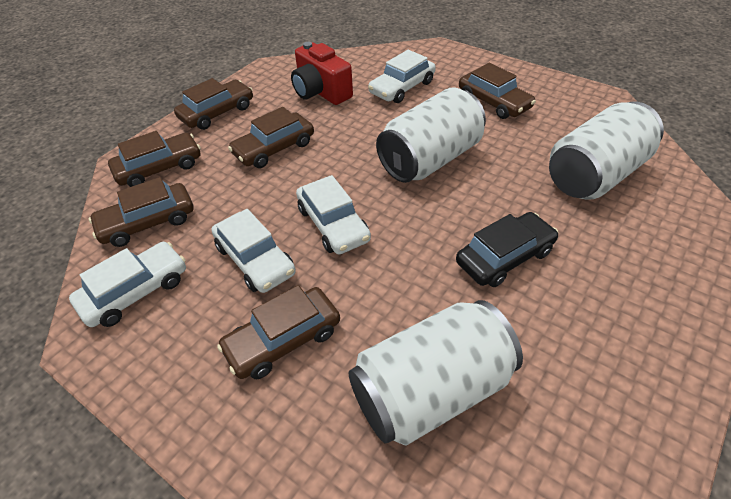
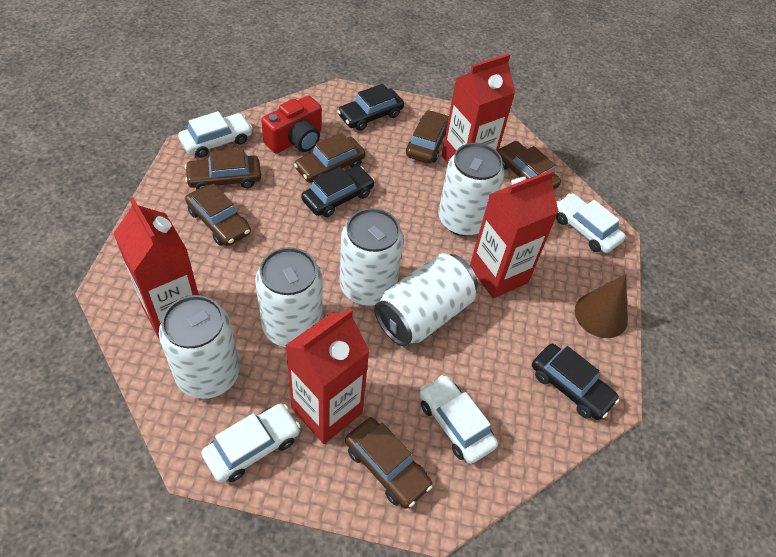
black car: 1 -> 3
brown cone: 0 -> 1
red carton: 0 -> 4
white can: 3 -> 5

